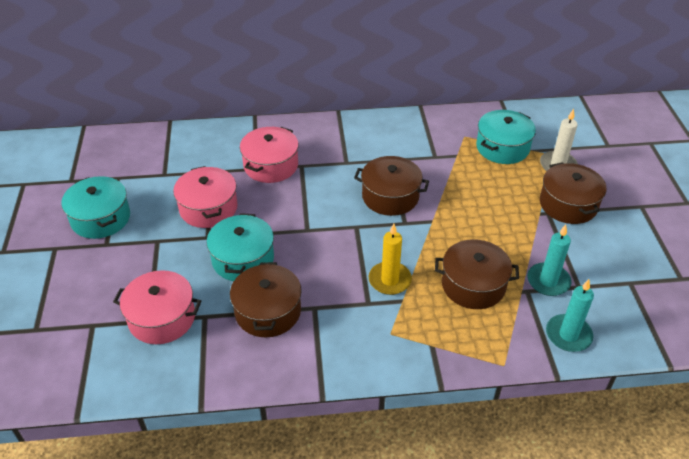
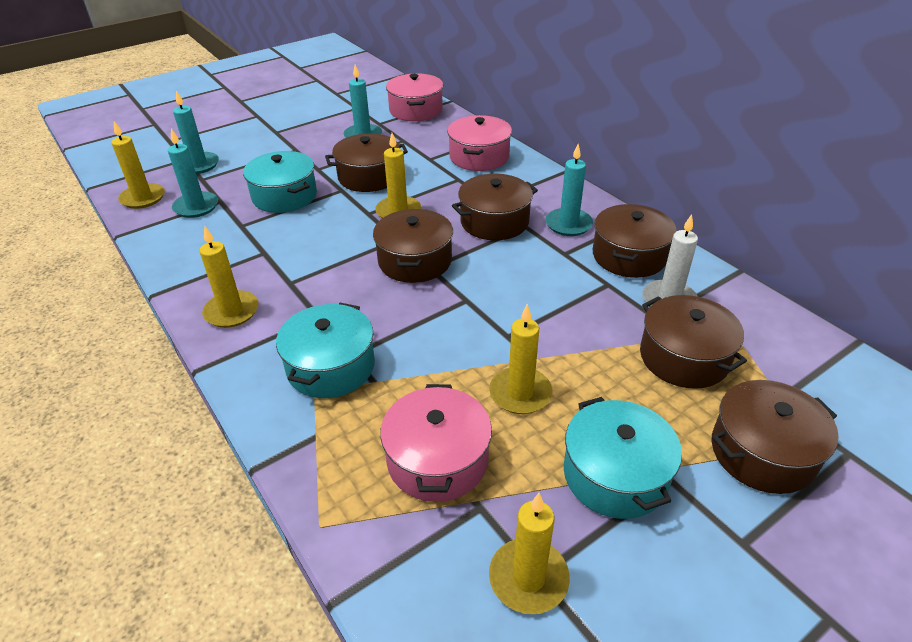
brown pot: 4 -> 6
turquoise candle: 2 -> 4
yellow candle: 1 -> 5

